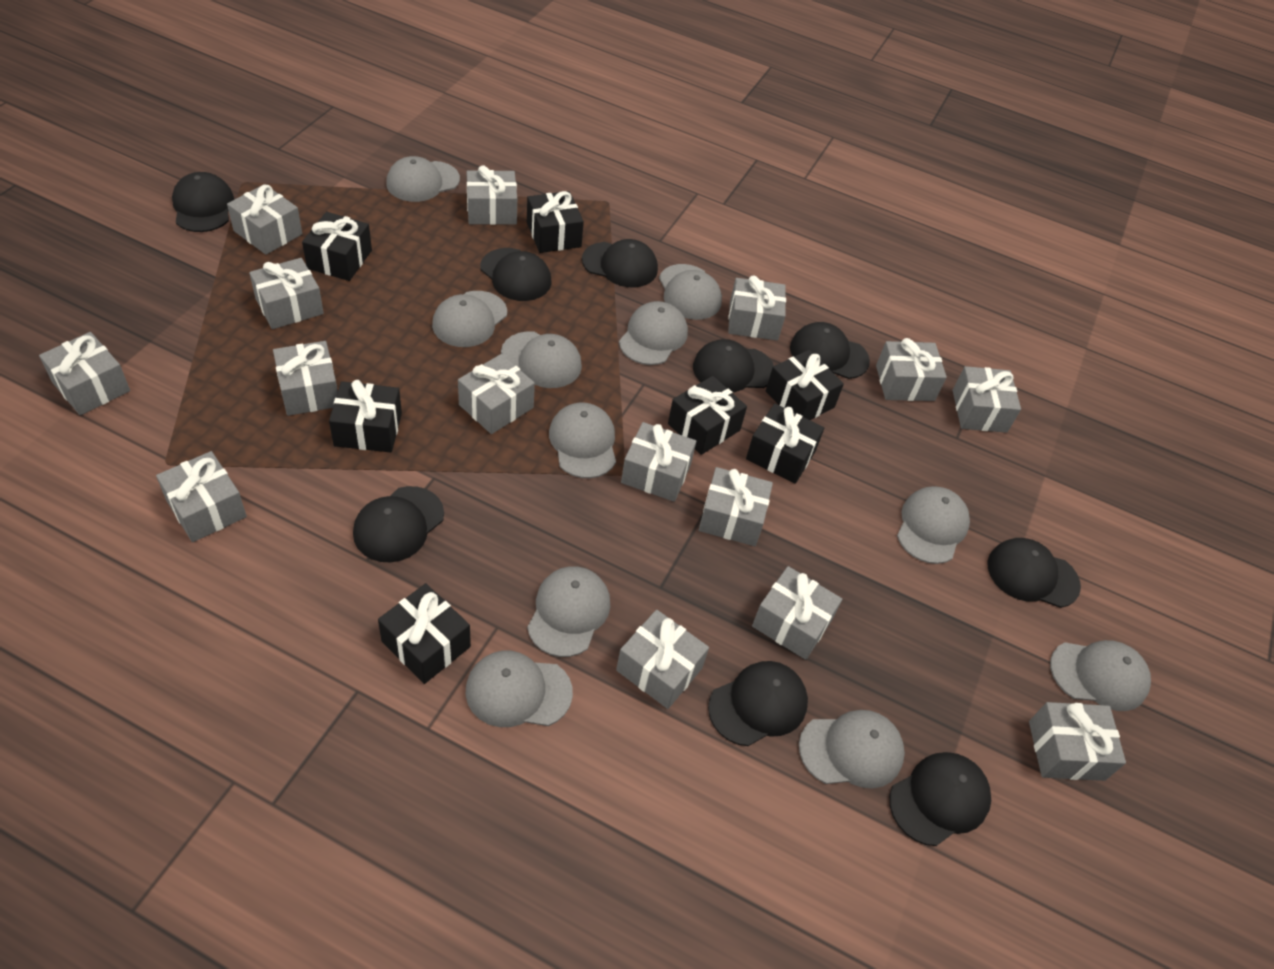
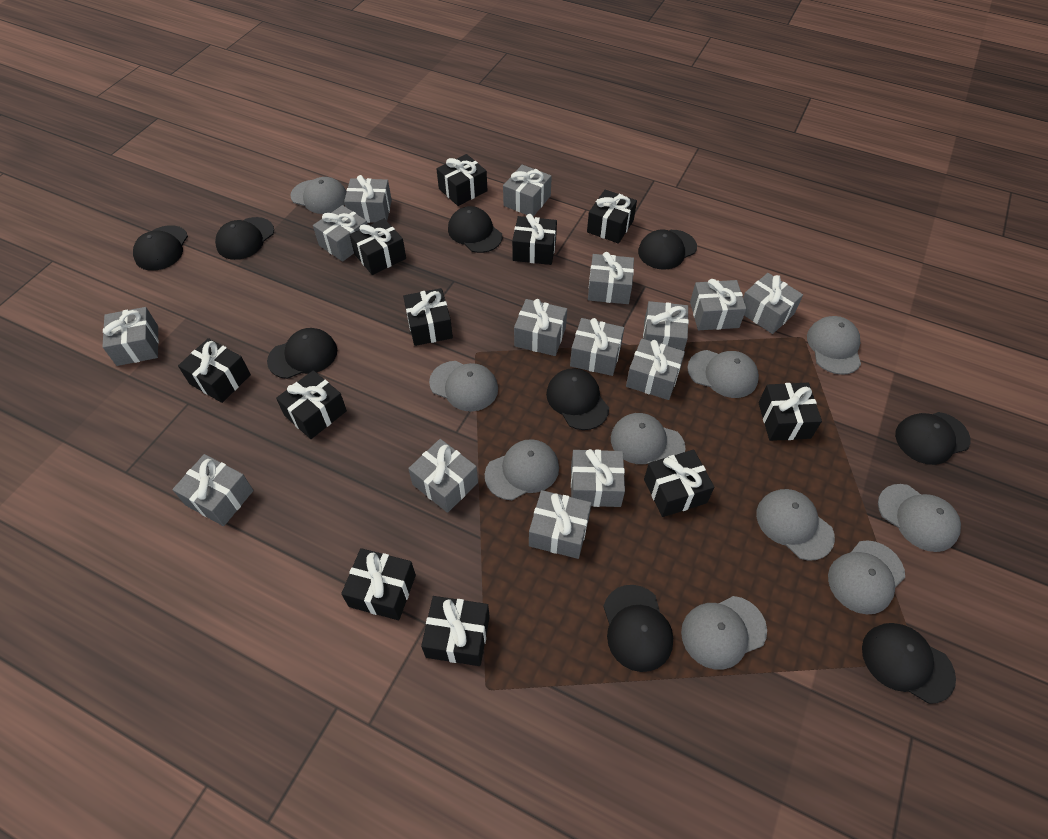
black gift: 7 -> 11
grey cap: 11 -> 10

